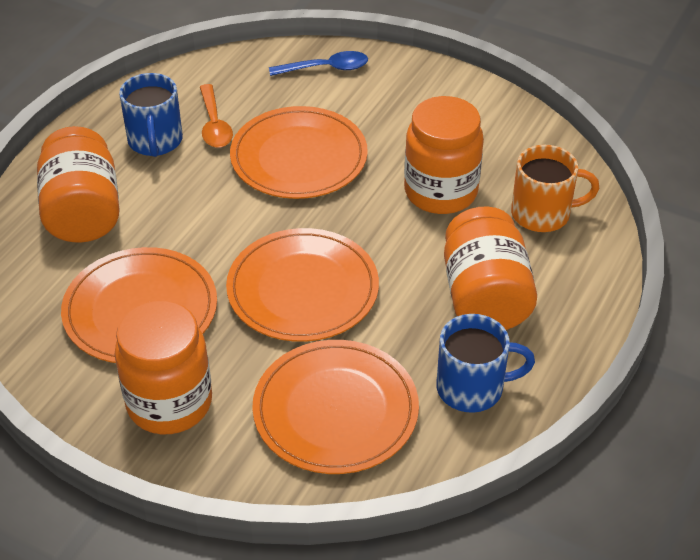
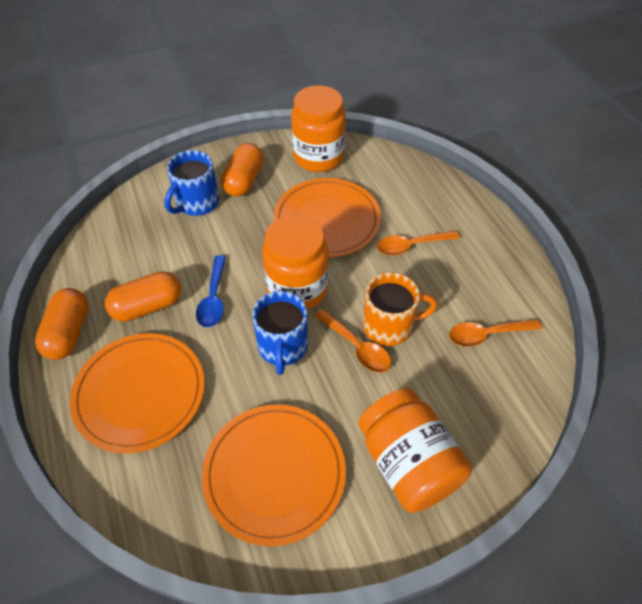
orange capsule: 0 -> 3
orange jar: 4 -> 3
orange plate: 4 -> 3
orange spoon: 1 -> 3

